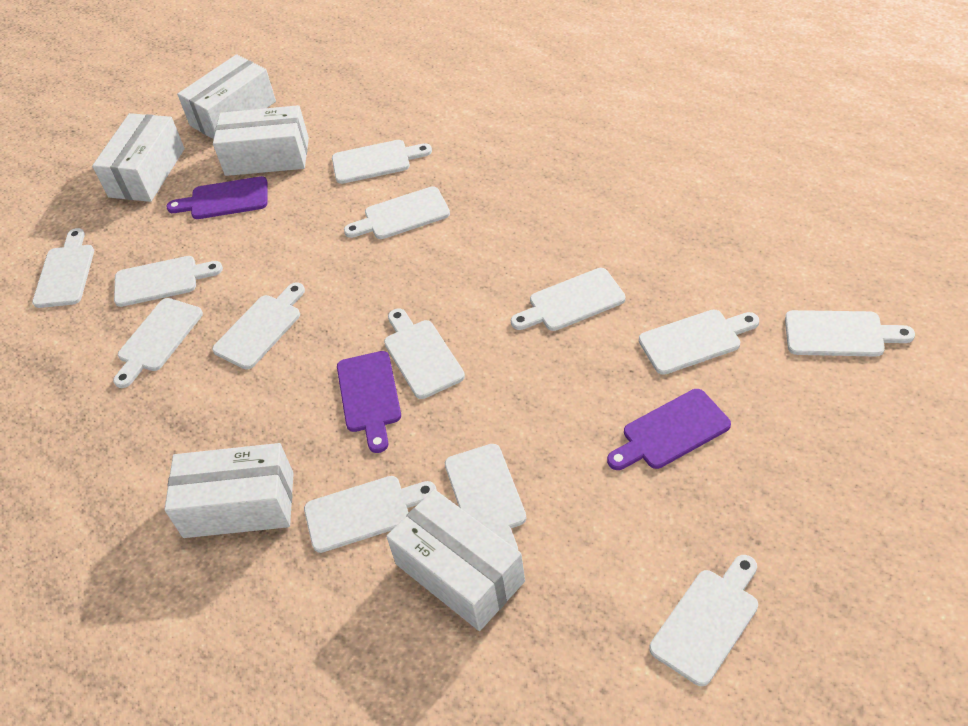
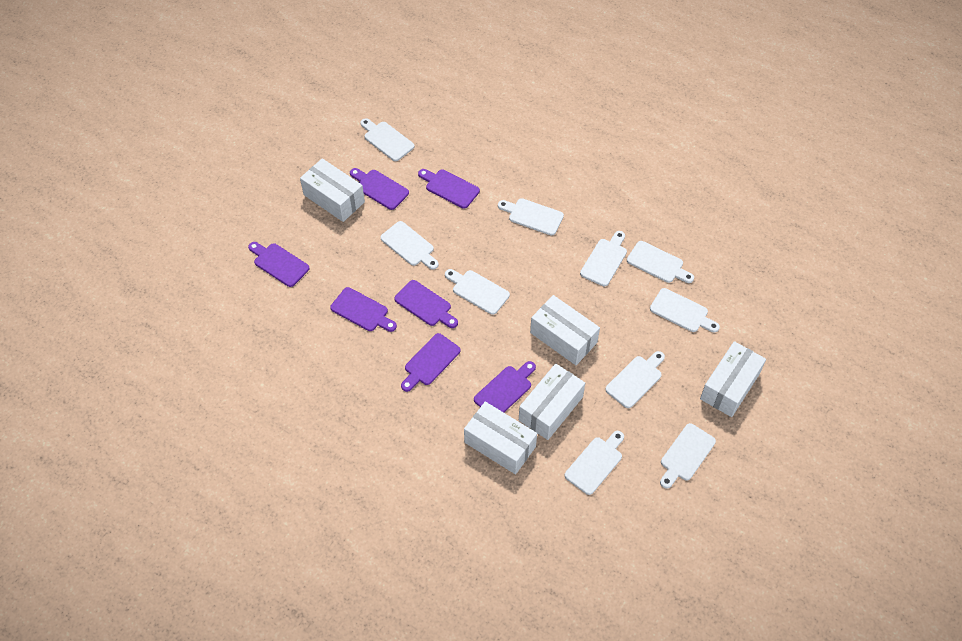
purple cutting board: 3 -> 7
white cutting board: 13 -> 10

